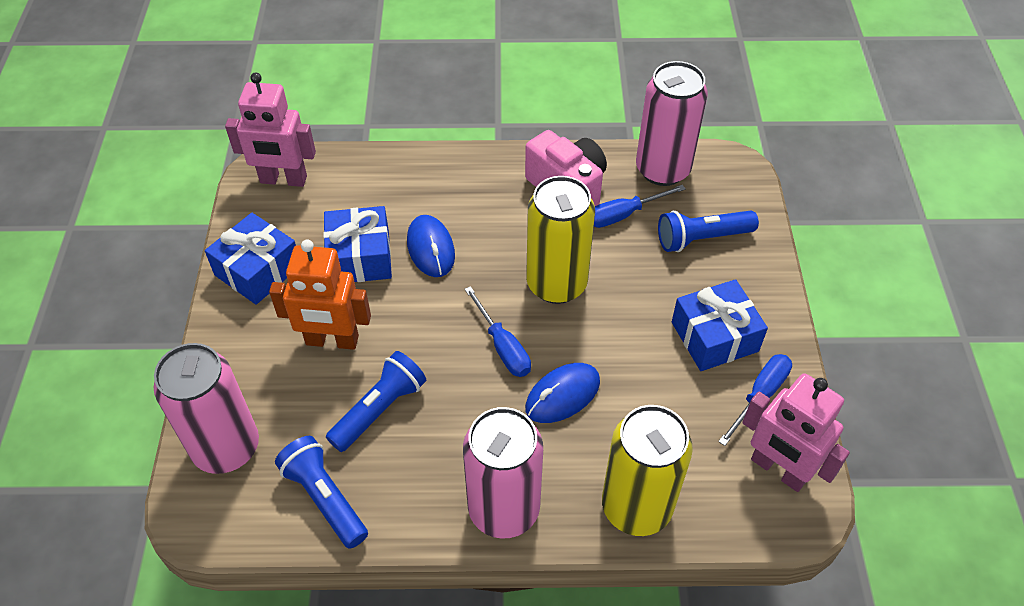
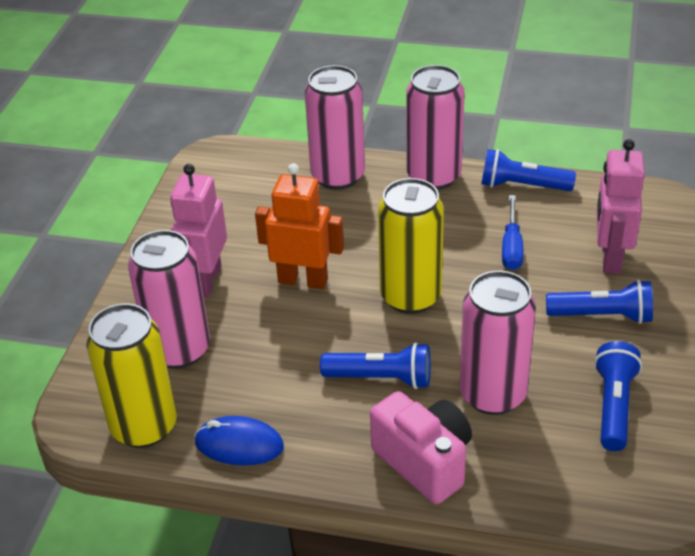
blue flashlight: 3 -> 4
blue gift: 3 -> 0
blue mouse: 2 -> 1
blue screwdriver: 3 -> 1
pink can: 3 -> 4

